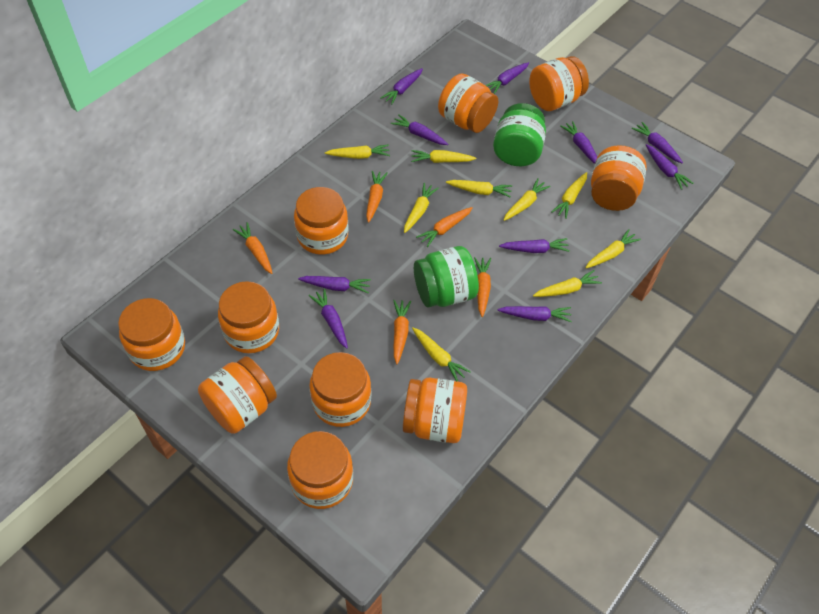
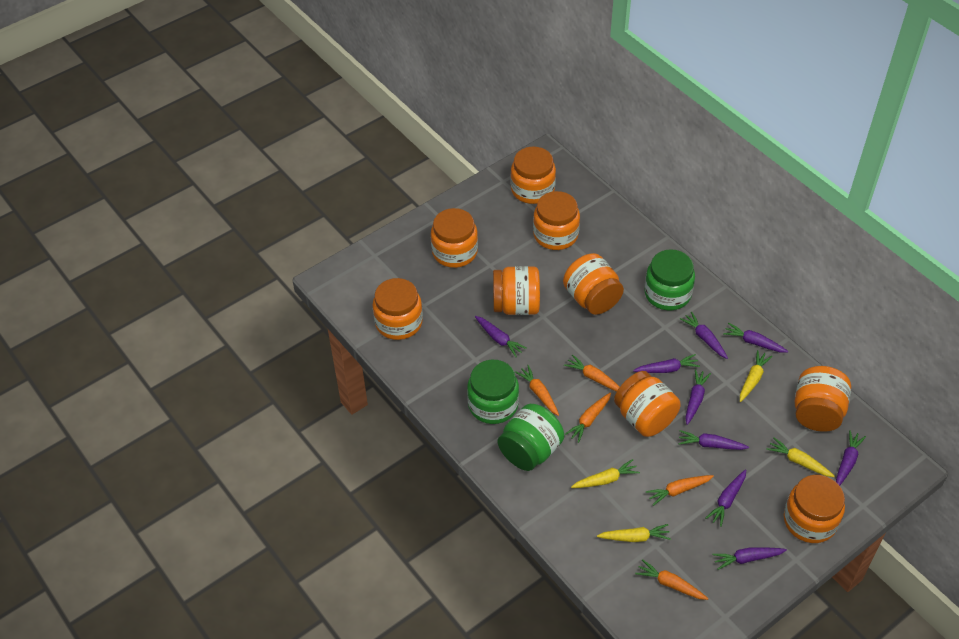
green jar: 2 -> 3
orange jar: 10 -> 9
purple carrot: 10 -> 9
yellow carrot: 9 -> 4

